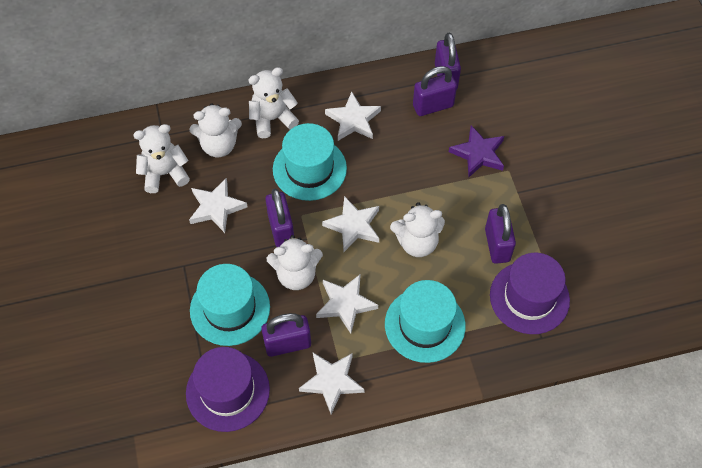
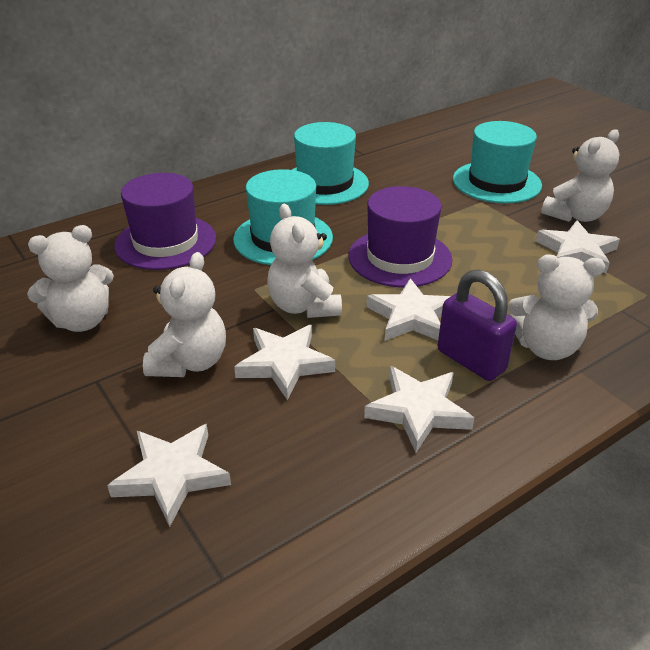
purple padlock: 5 -> 1
purple star: 1 -> 0

